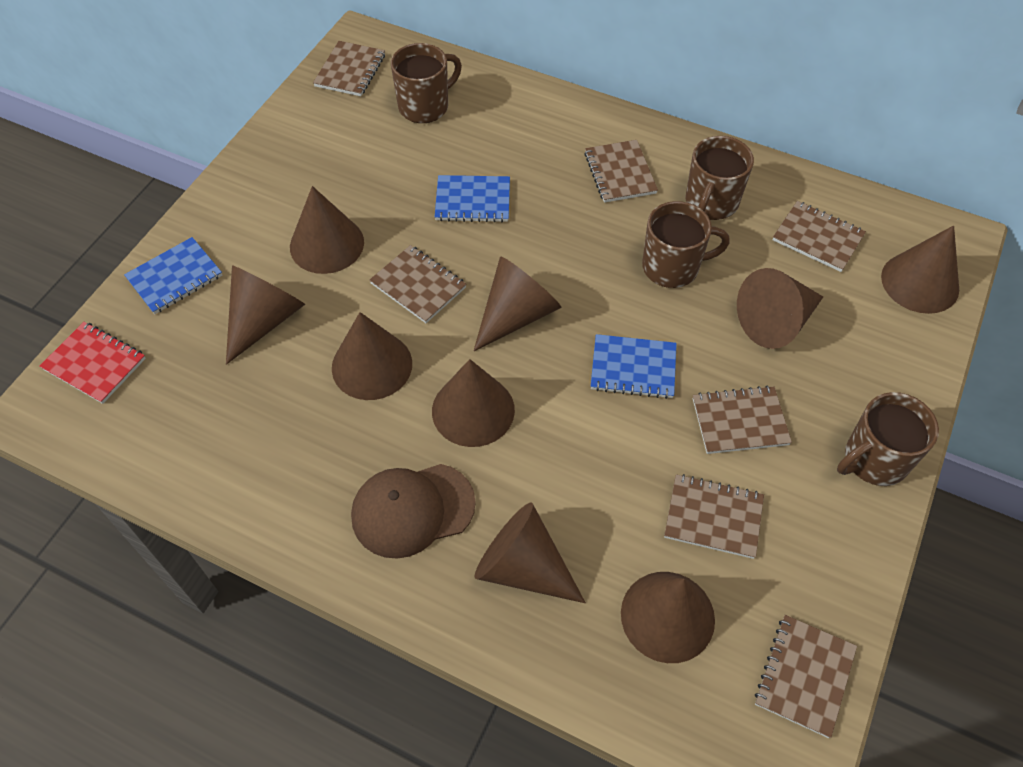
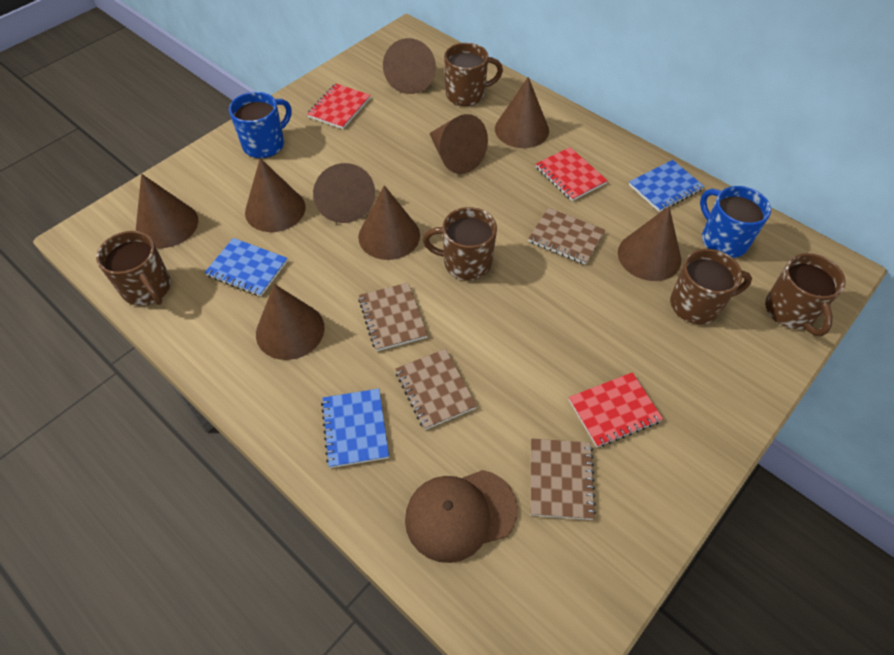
blue mug: 0 -> 2
brown mug: 4 -> 5
brown notebook: 7 -> 4
red notebook: 1 -> 3

